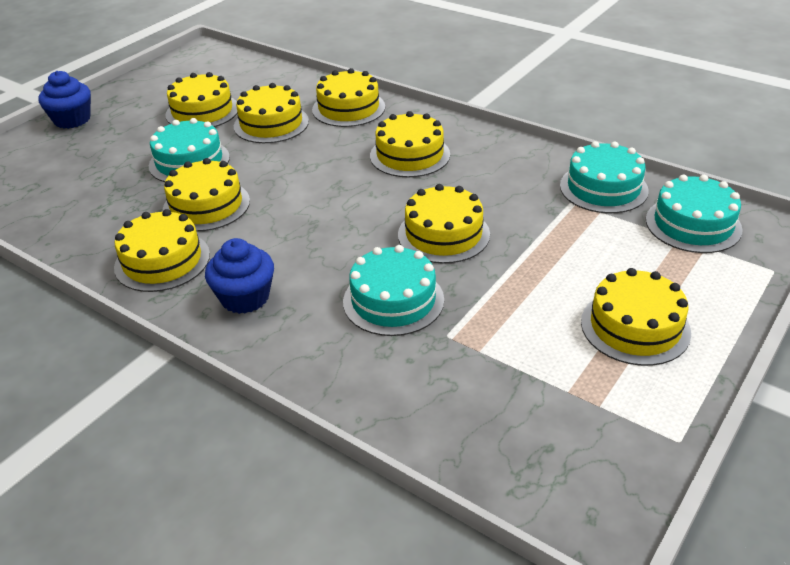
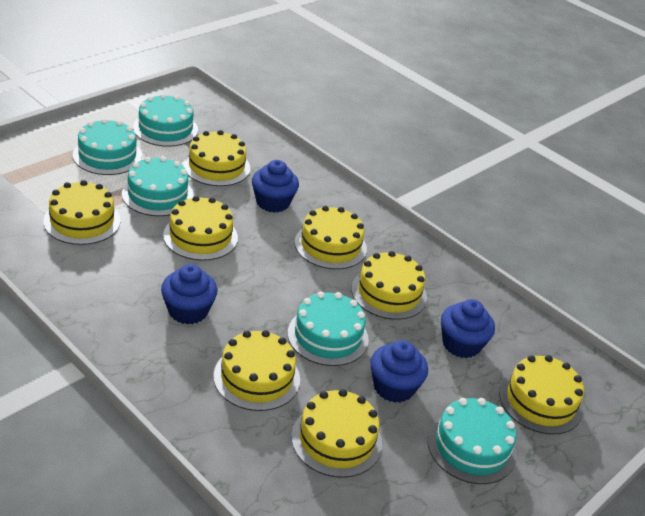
blue cupcake: 2 -> 4
turquoise cake: 4 -> 5

